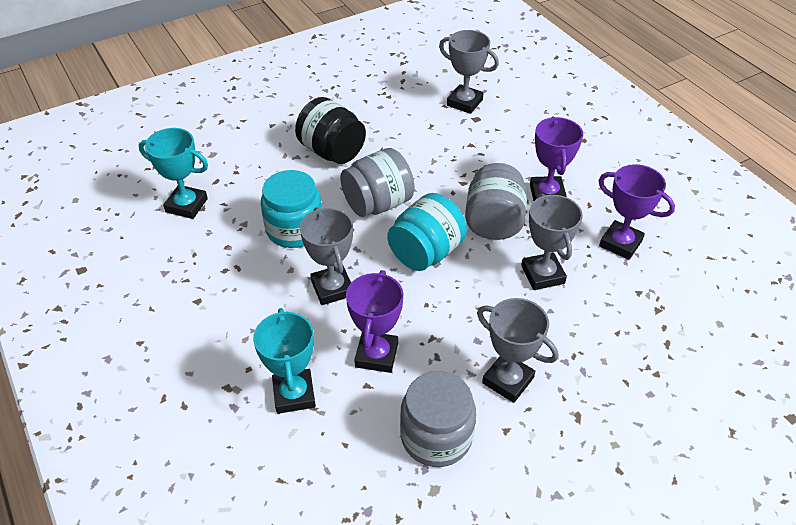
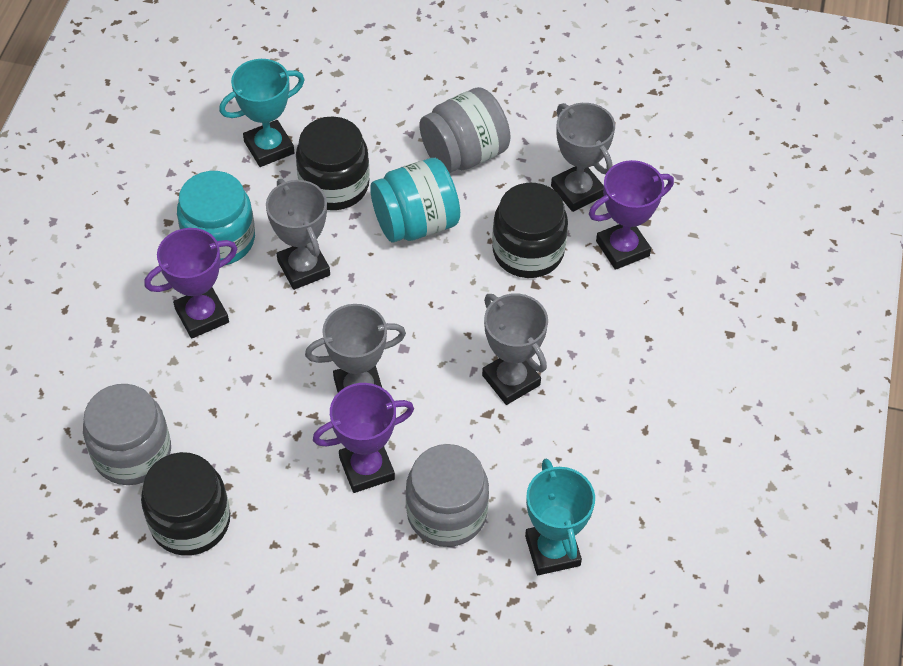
black jar: 1 -> 3

